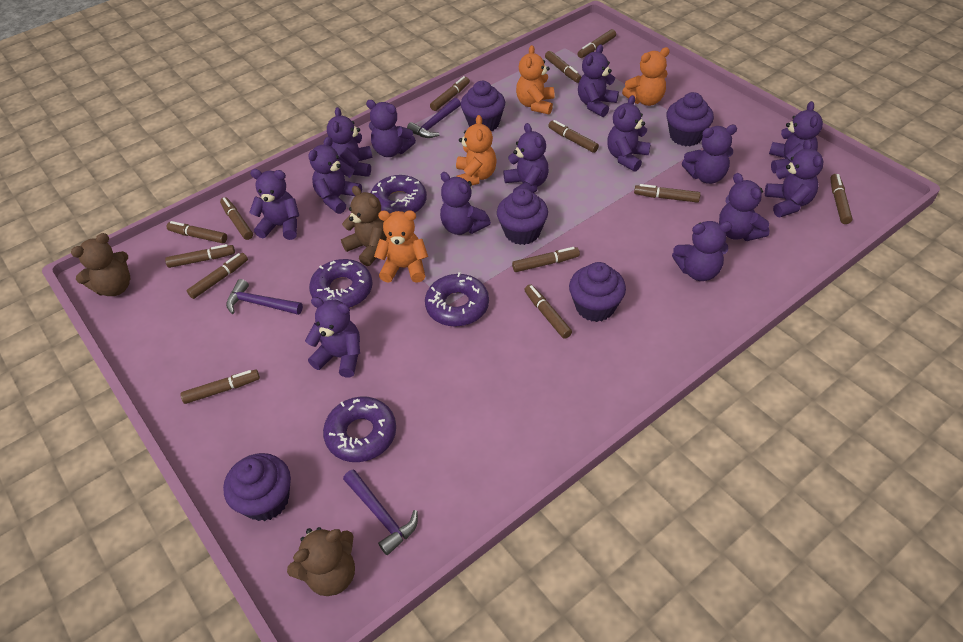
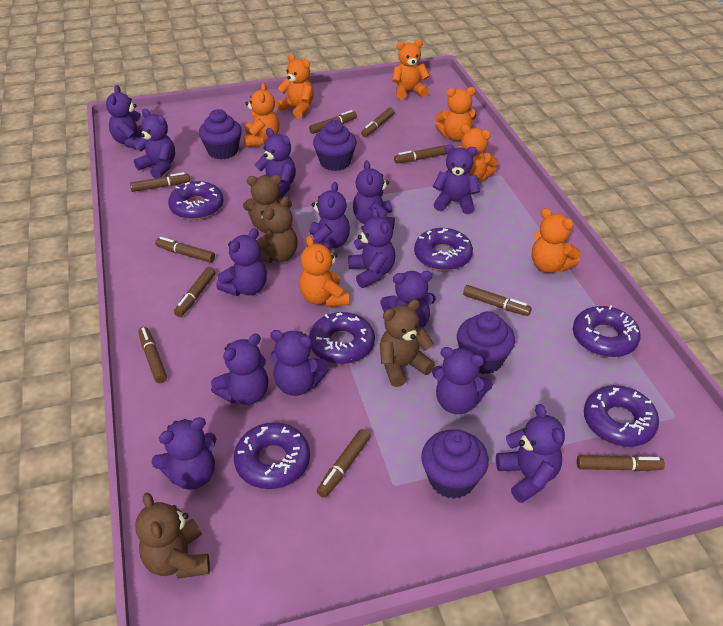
brown marker: 13 -> 10
brown teddy bear: 3 -> 4
orange teddy bear: 4 -> 7
purple cupcake: 5 -> 4
purple donut: 4 -> 6
purple hammer: 3 -> 0

